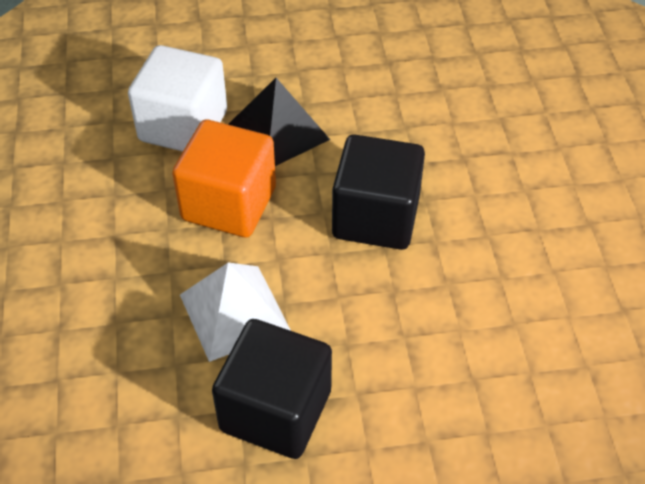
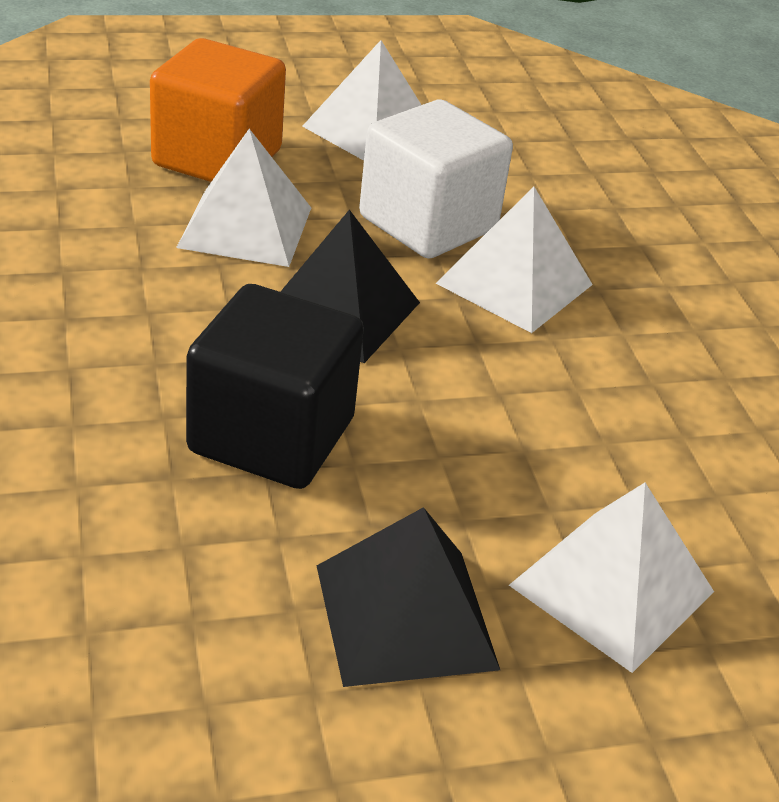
black cube: 2 -> 1
black pyramid: 1 -> 2
white pyramid: 1 -> 4

